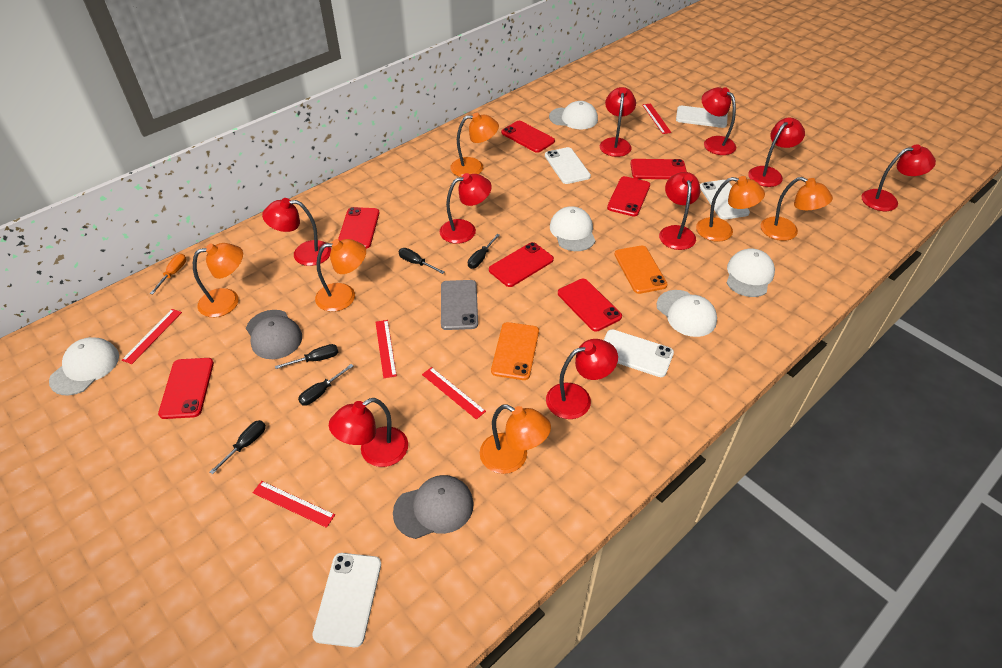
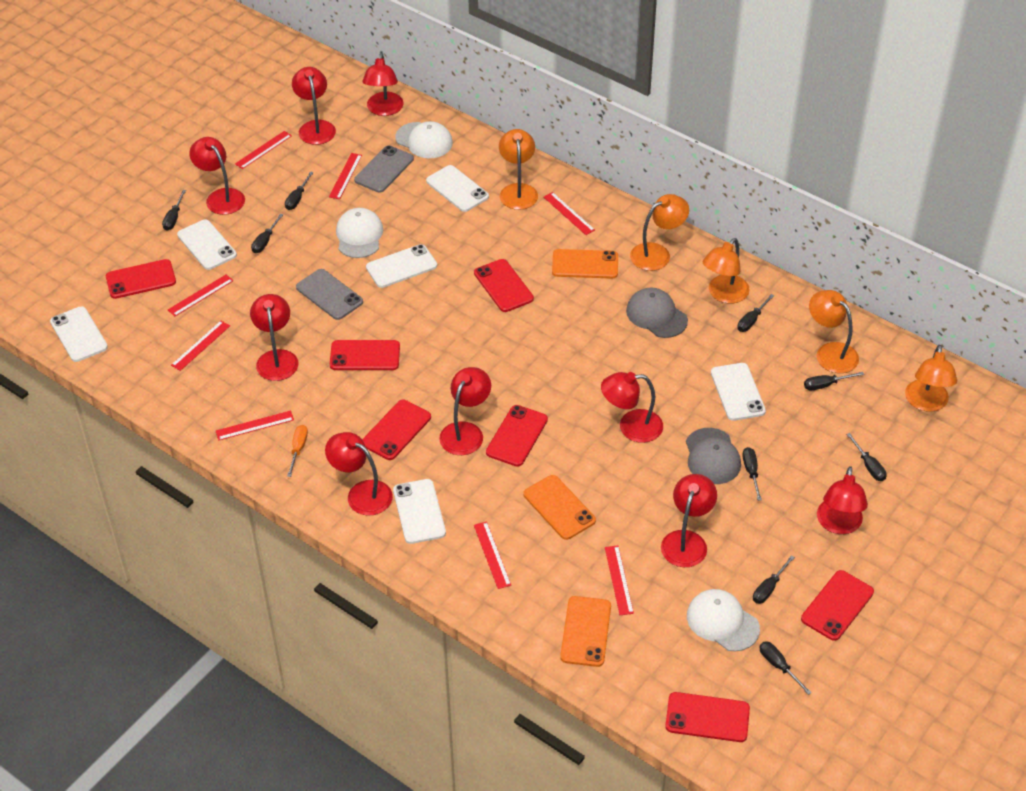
black screwdriver: 5 -> 9
grey phone: 1 -> 2
orange lamp: 6 -> 5
orange phone: 2 -> 3
red ruler: 5 -> 8
white cap: 5 -> 3
white phone: 5 -> 6

